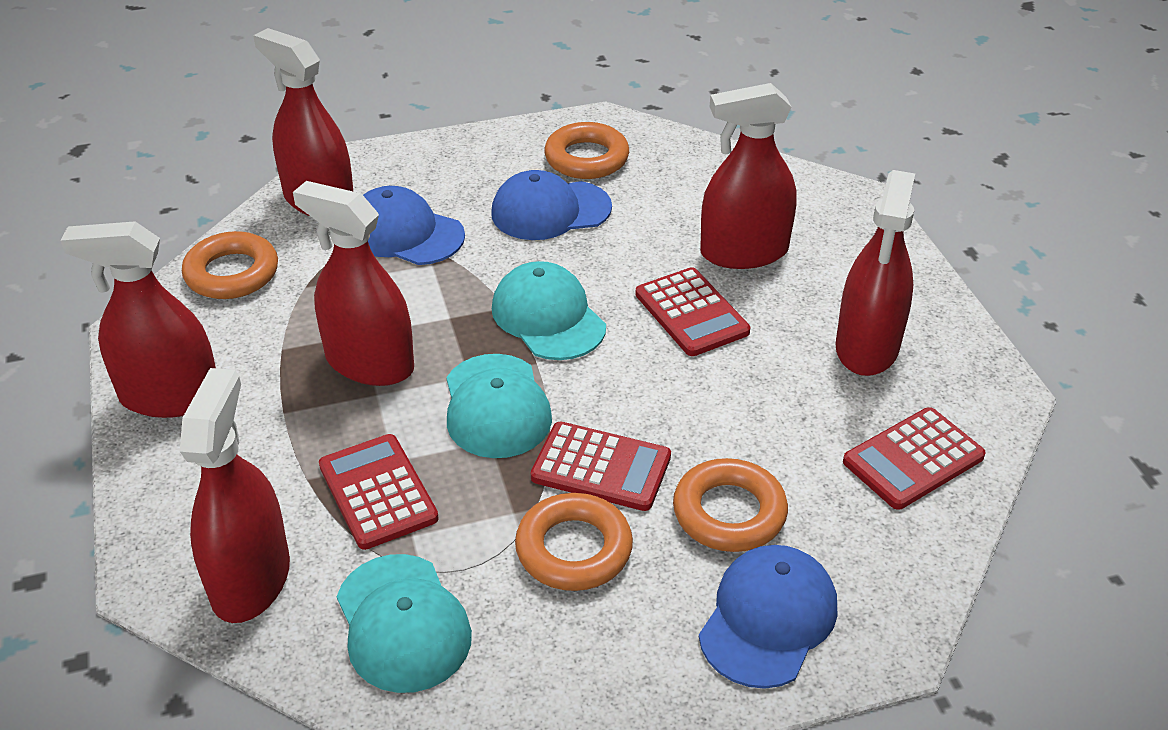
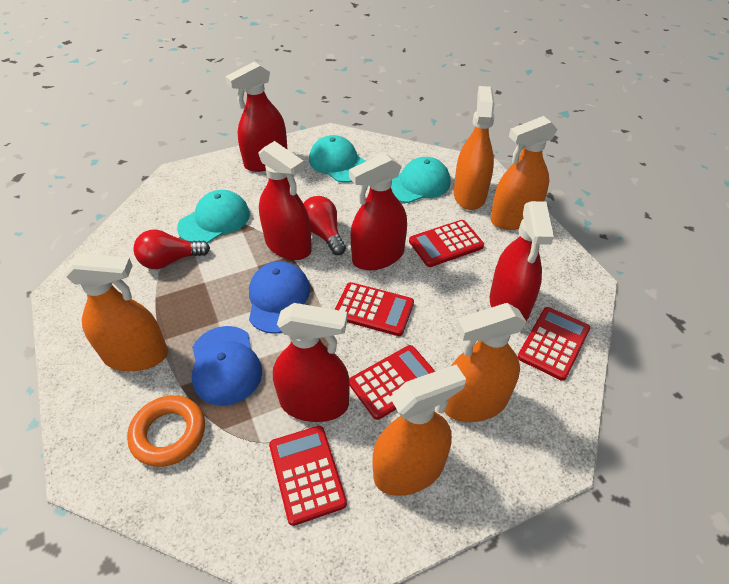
blue cap: 3 -> 2
orange ring: 4 -> 1
orange spray bottle: 0 -> 5
red calculator: 4 -> 5
red light bulb: 0 -> 2
red spray bottle: 6 -> 5

